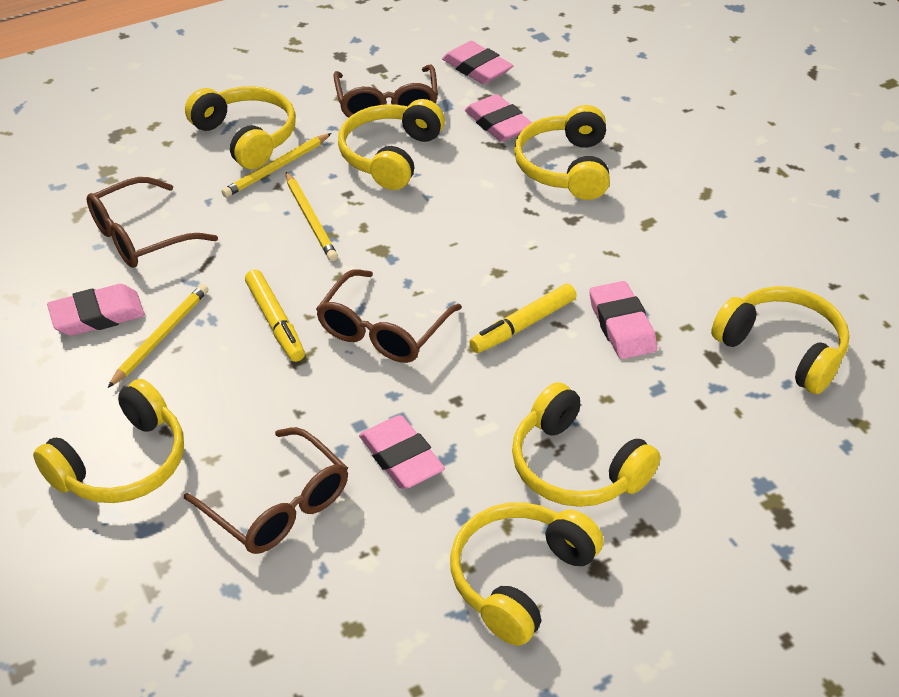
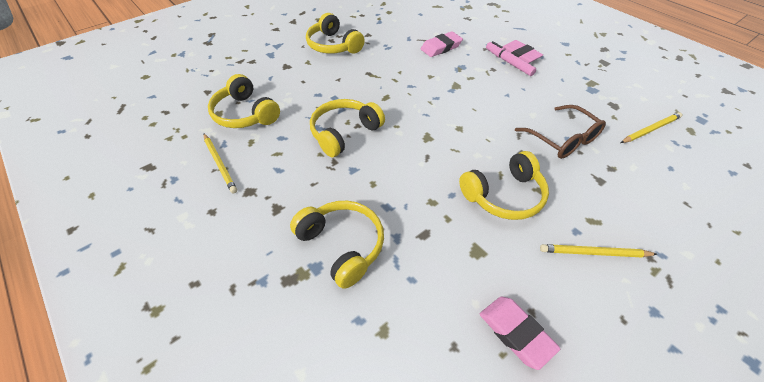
brown glasses: 4 -> 1
pink eraser: 5 -> 3
pink marker: 0 -> 1
yellow headphones: 7 -> 5
yellow marker: 2 -> 0

